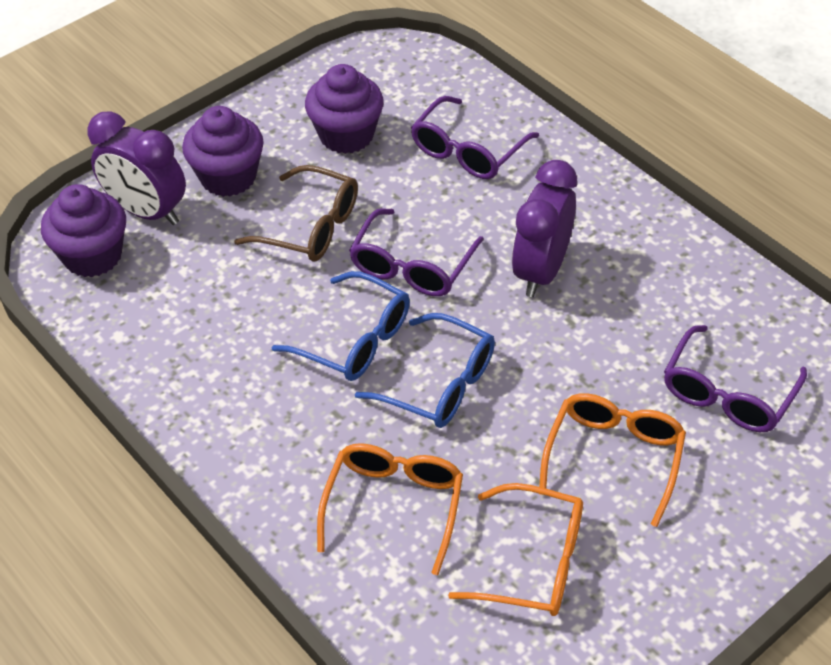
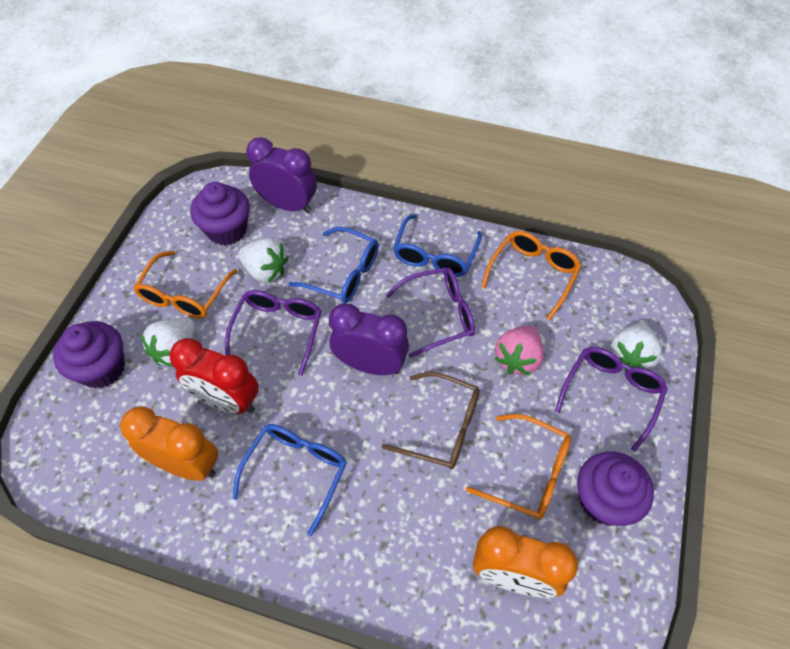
blue glasses: 2 -> 3
orange clock: 0 -> 2
pink strawberry: 0 -> 1
red clock: 0 -> 1
white strawberry: 0 -> 3

